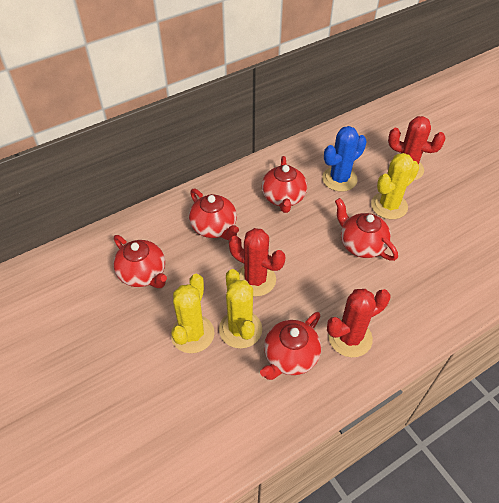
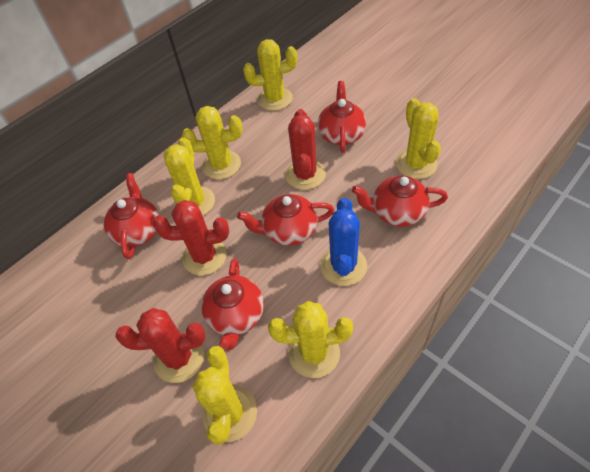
yellow cactus: 3 -> 6

